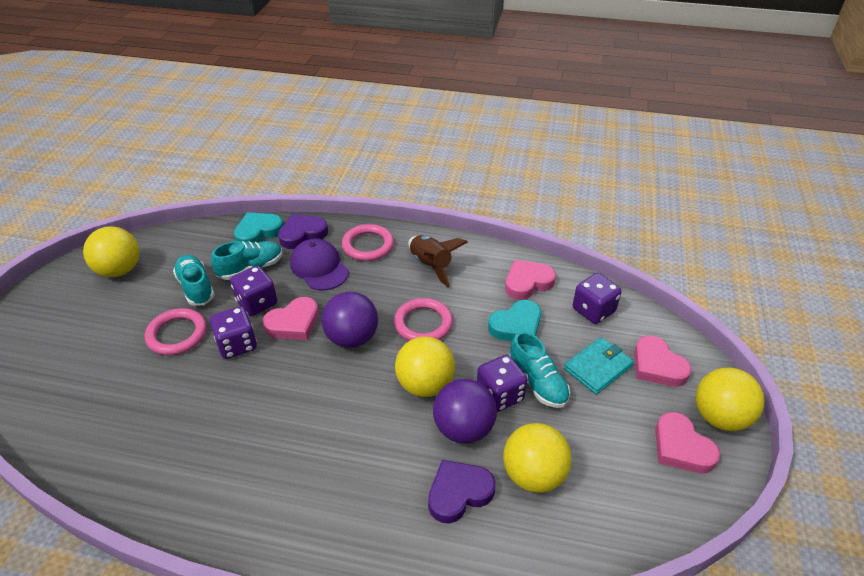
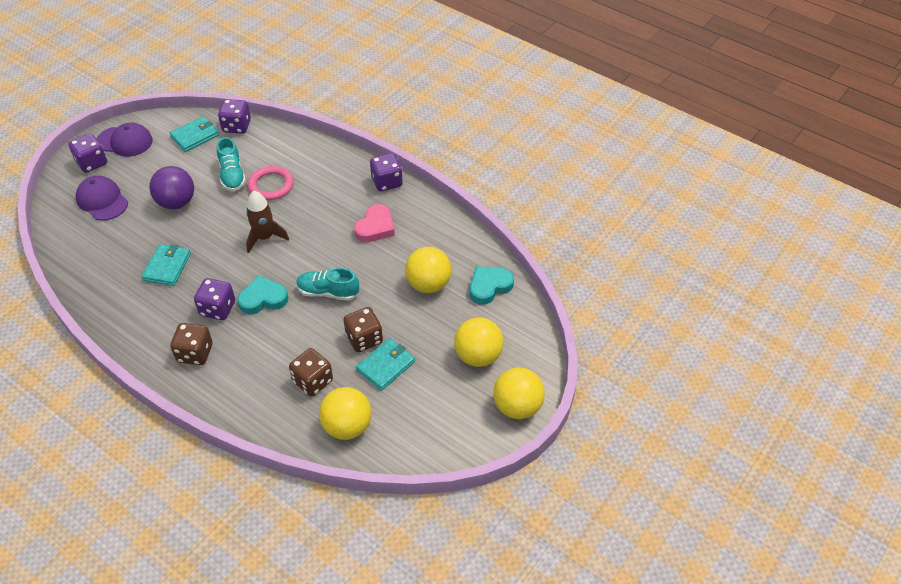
brown dice: 0 -> 3
pink heart: 4 -> 1
pink ring: 3 -> 1
purple ball: 2 -> 1
purple cap: 1 -> 2
purple heart: 2 -> 0
turquoise shoe: 3 -> 2
turquoise wallet: 1 -> 3

